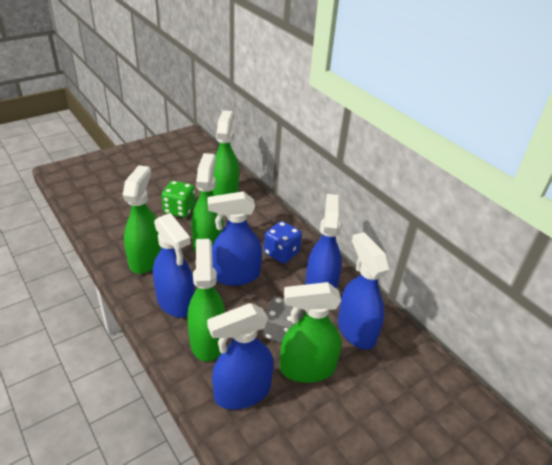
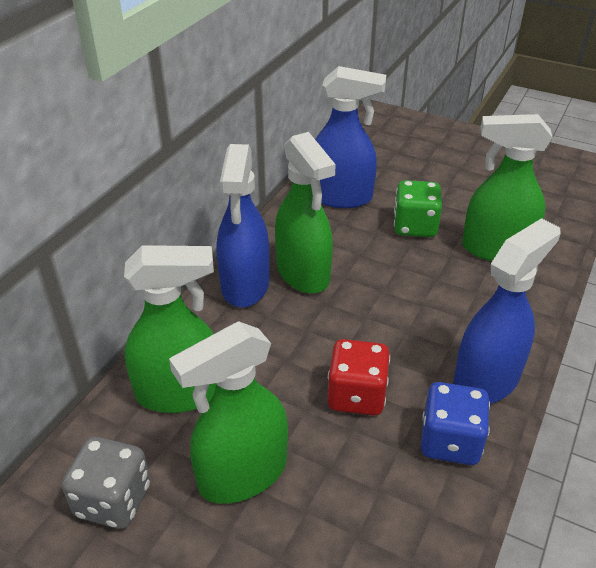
blue spray bottle: 5 -> 3
green spray bottle: 5 -> 4
red dice: 0 -> 1

